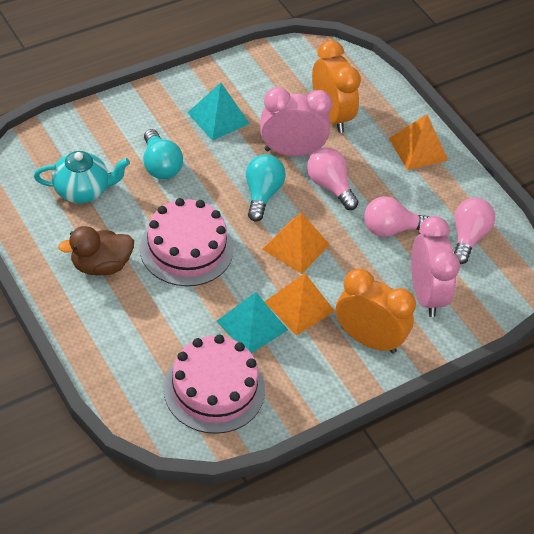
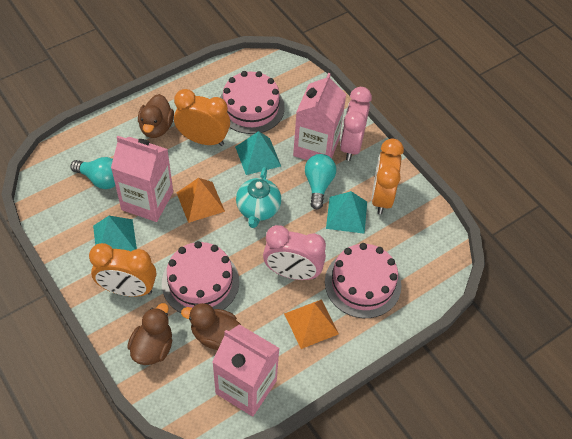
brown duck: 1 -> 3
orange clock: 2 -> 3
orange pyramid: 3 -> 2
pink cake: 2 -> 3
pink carton: 0 -> 3
pink light bulb: 3 -> 0
turquoise pyramid: 2 -> 3

